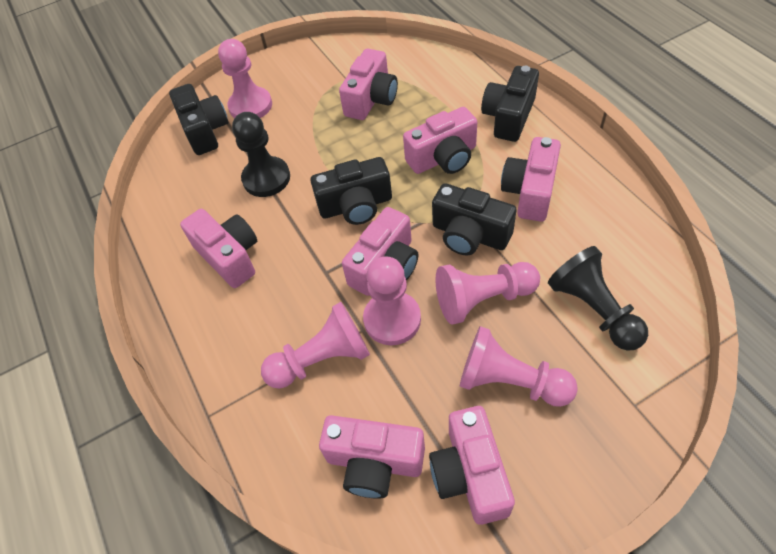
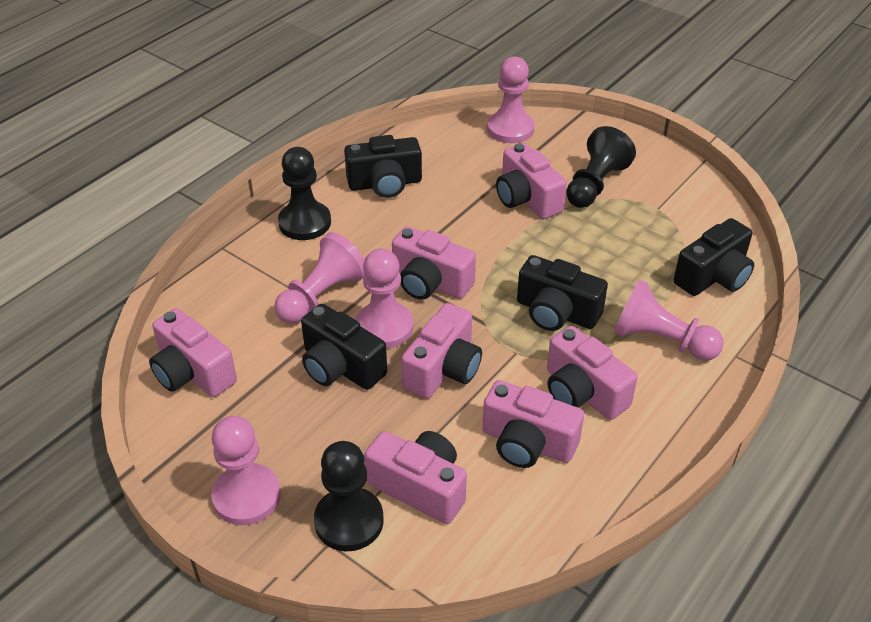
black pawn: 2 -> 3

